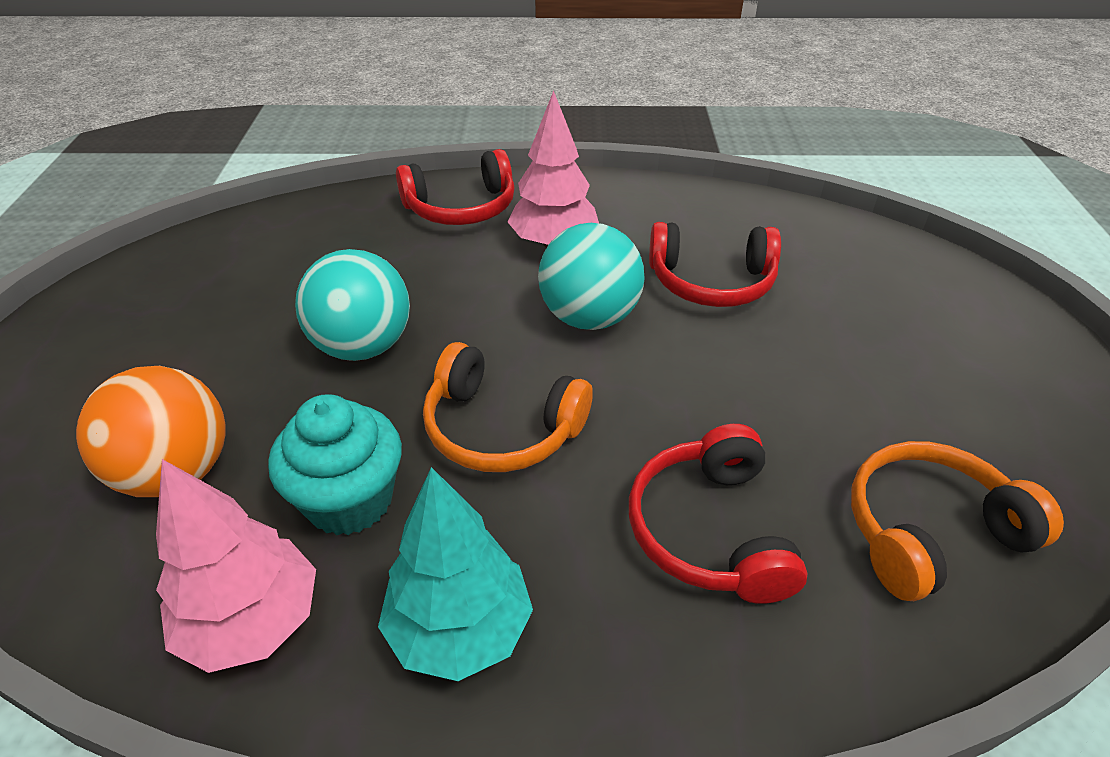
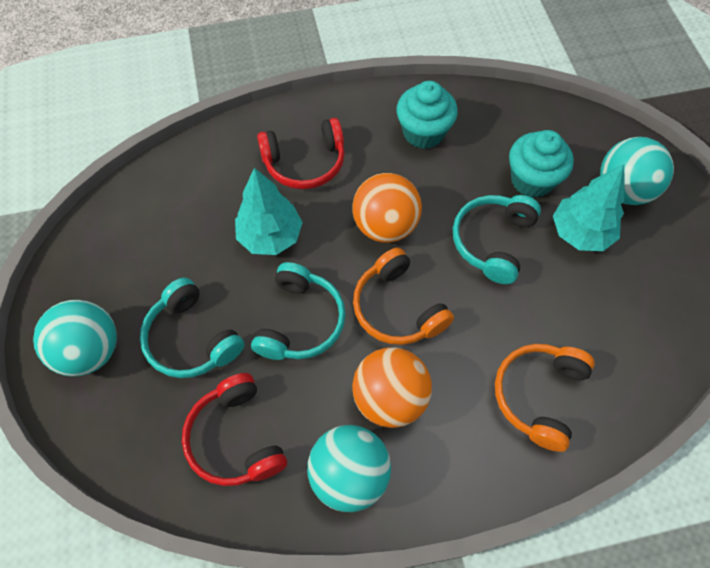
orange ball: 1 -> 2
pink tree: 2 -> 0
red headphones: 3 -> 2
turquoise ball: 2 -> 3
turquoise cupcake: 1 -> 2
turquoise headphones: 0 -> 3
turquoise tree: 1 -> 2

